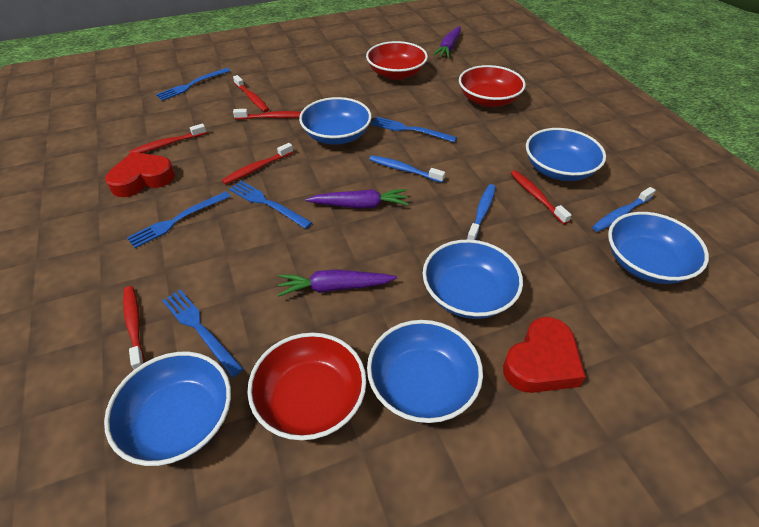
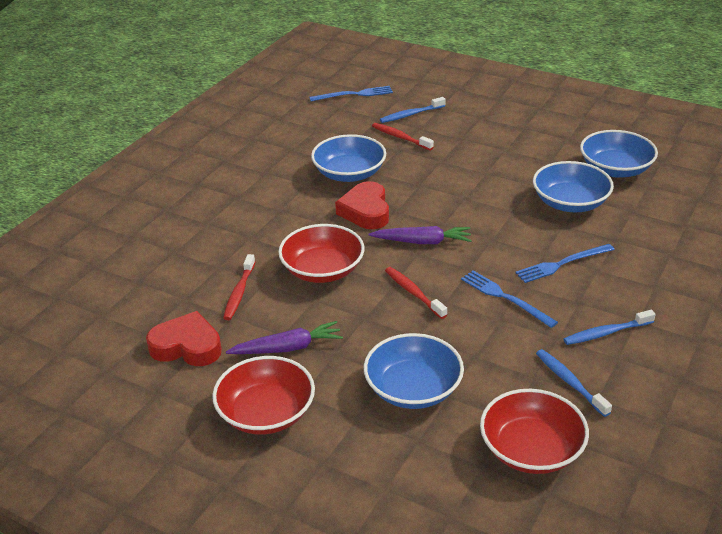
blue bowl: 6 -> 4
blue fork: 5 -> 3
purple carrot: 3 -> 2
red toothbrush: 6 -> 3

